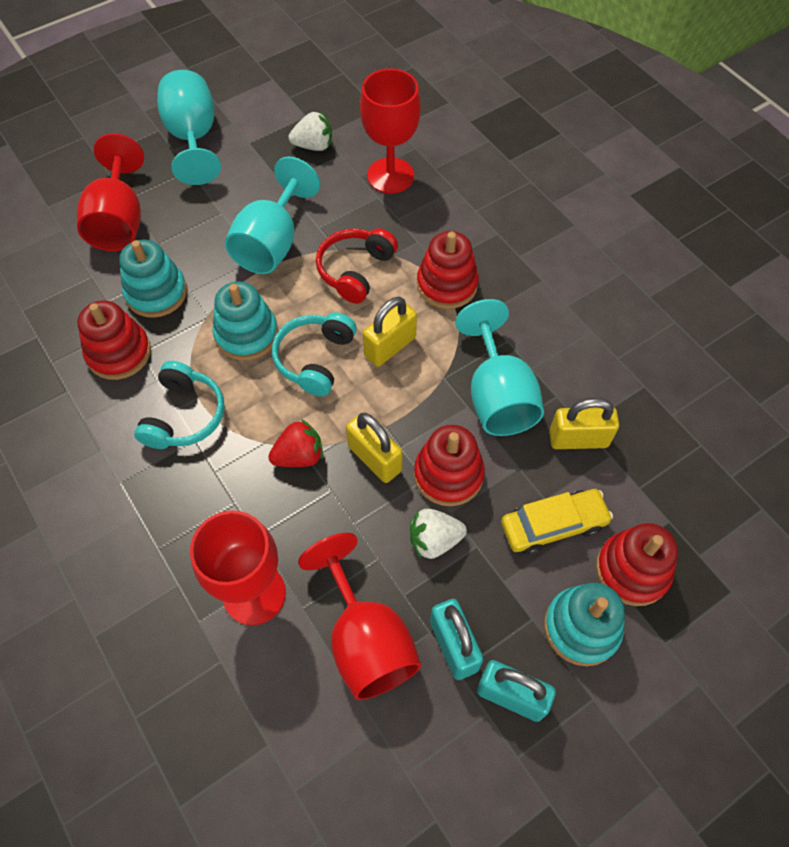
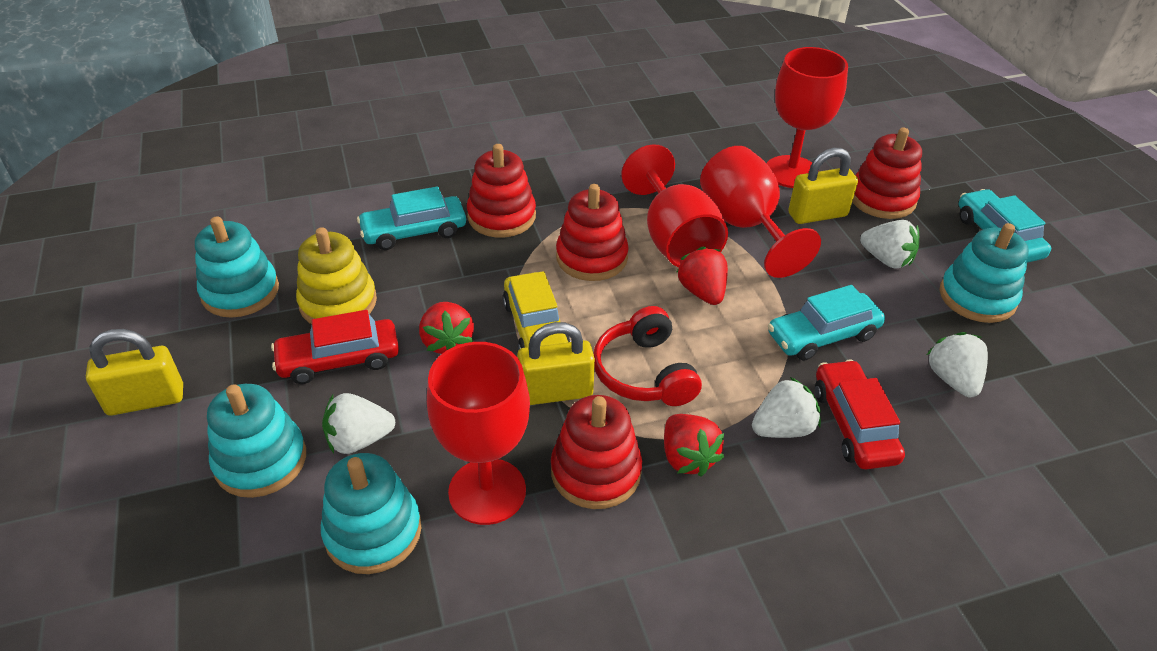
red car: 0 -> 2
red strawberry: 1 -> 3
turquoise car: 0 -> 3
turquoise goblet: 3 -> 0
turquoise headphones: 2 -> 0
turquoise padlock: 2 -> 0
turquoise stacking toy: 3 -> 4
white strawberry: 2 -> 4
yellow stacking toy: 0 -> 1

